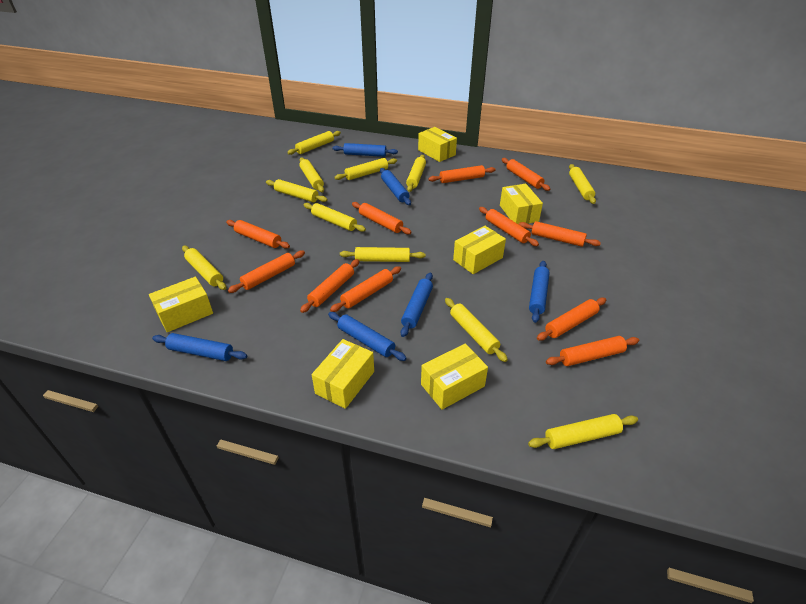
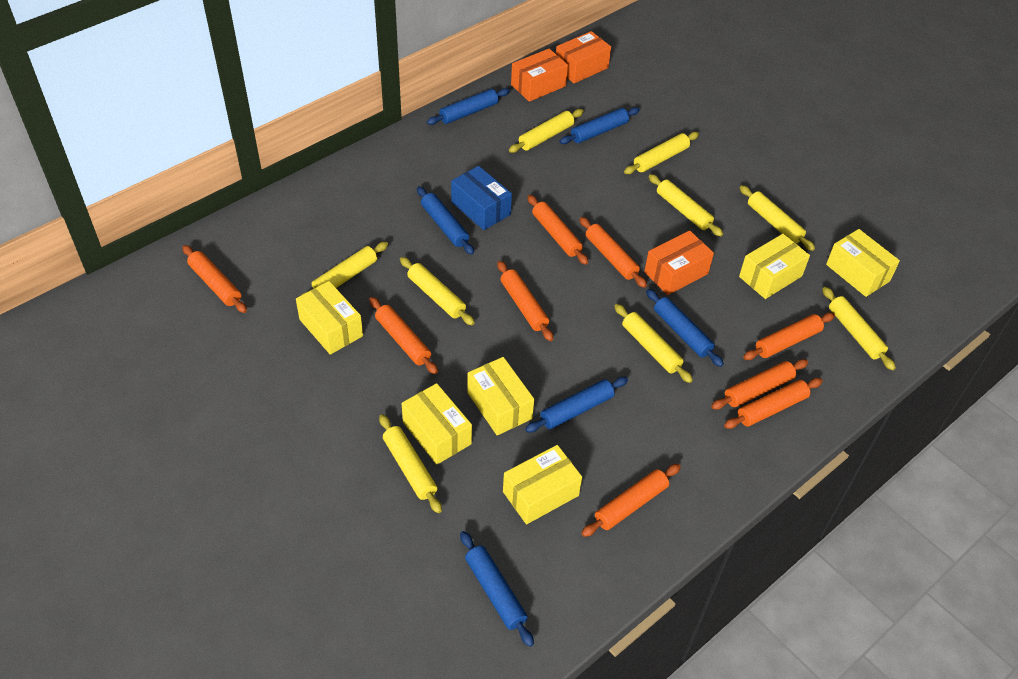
blue box: 0 -> 1
orange box: 0 -> 3
orange rolling pin: 11 -> 9
yellow rolling pin: 11 -> 9

